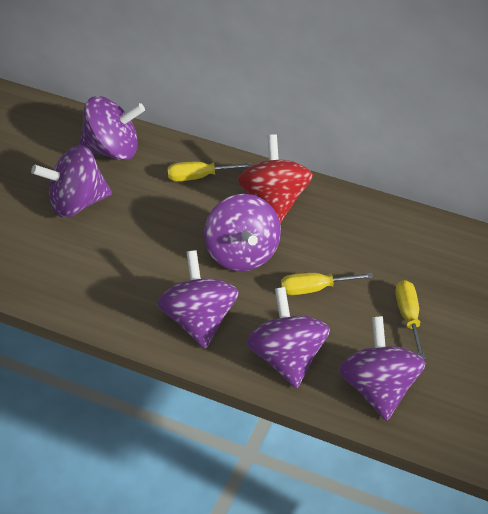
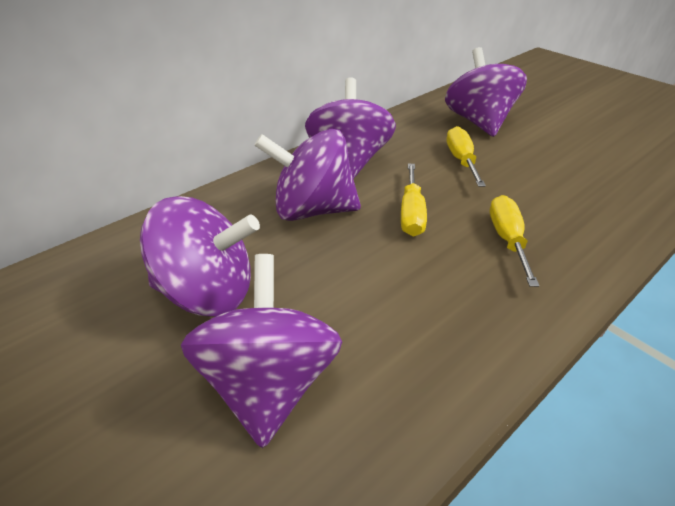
purple spinning top: 6 -> 5
red spinning top: 1 -> 0

